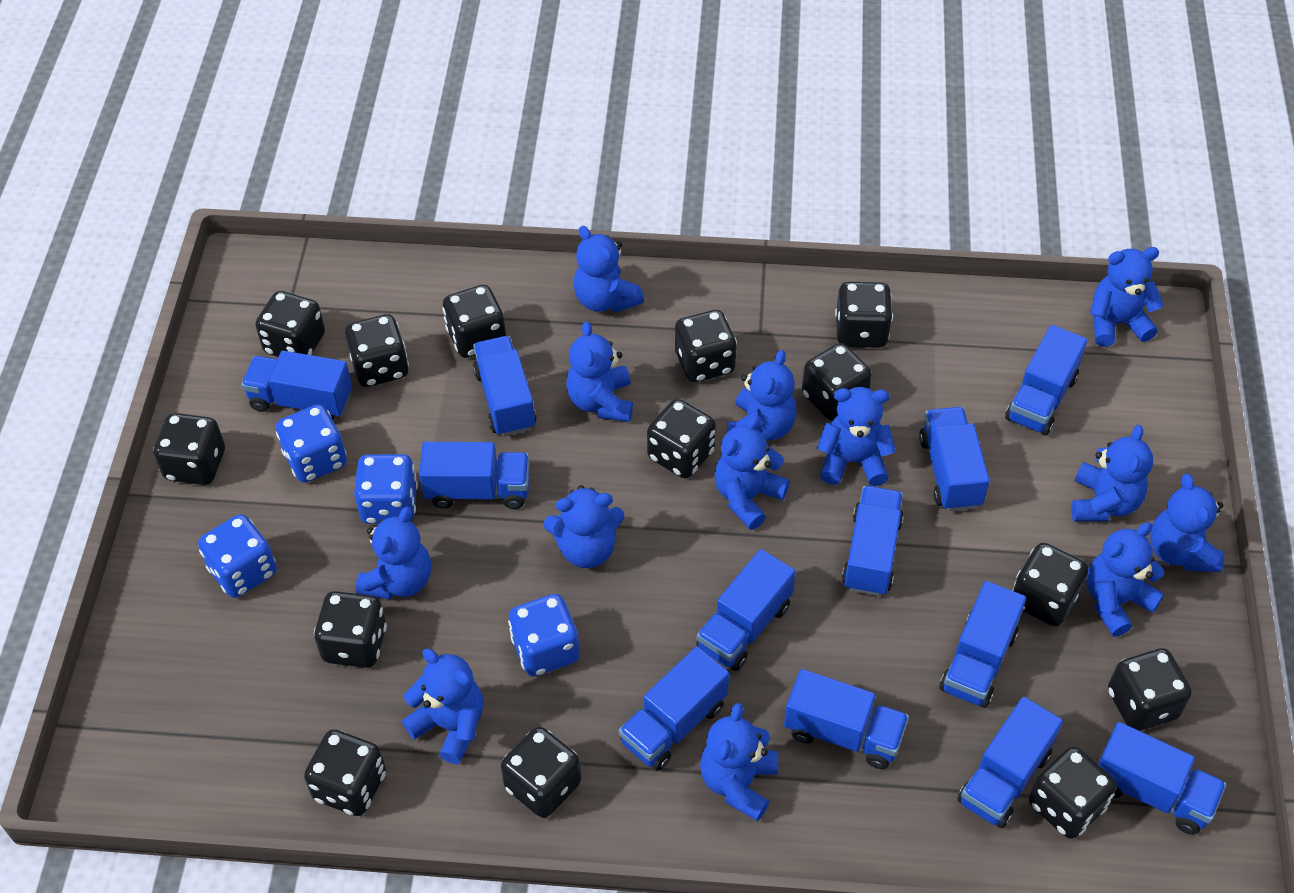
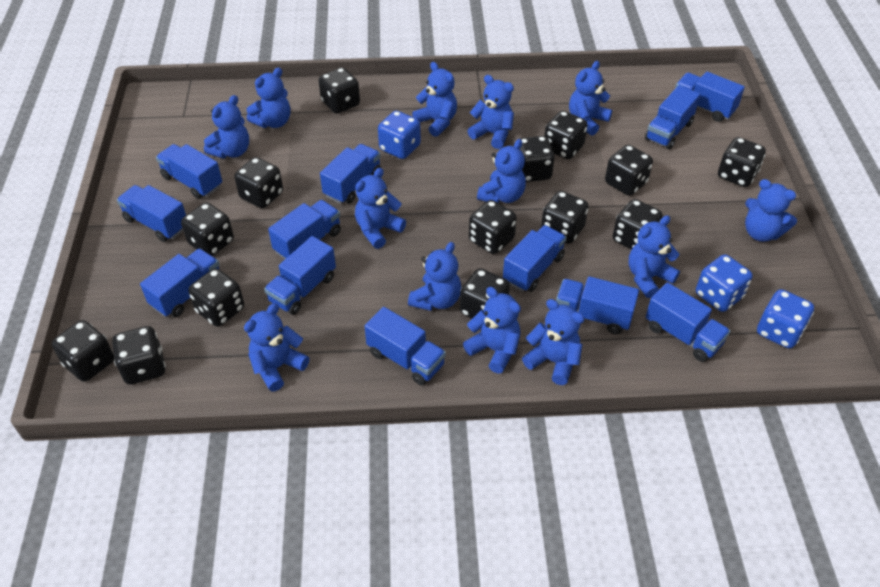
blue dice: 4 -> 3

